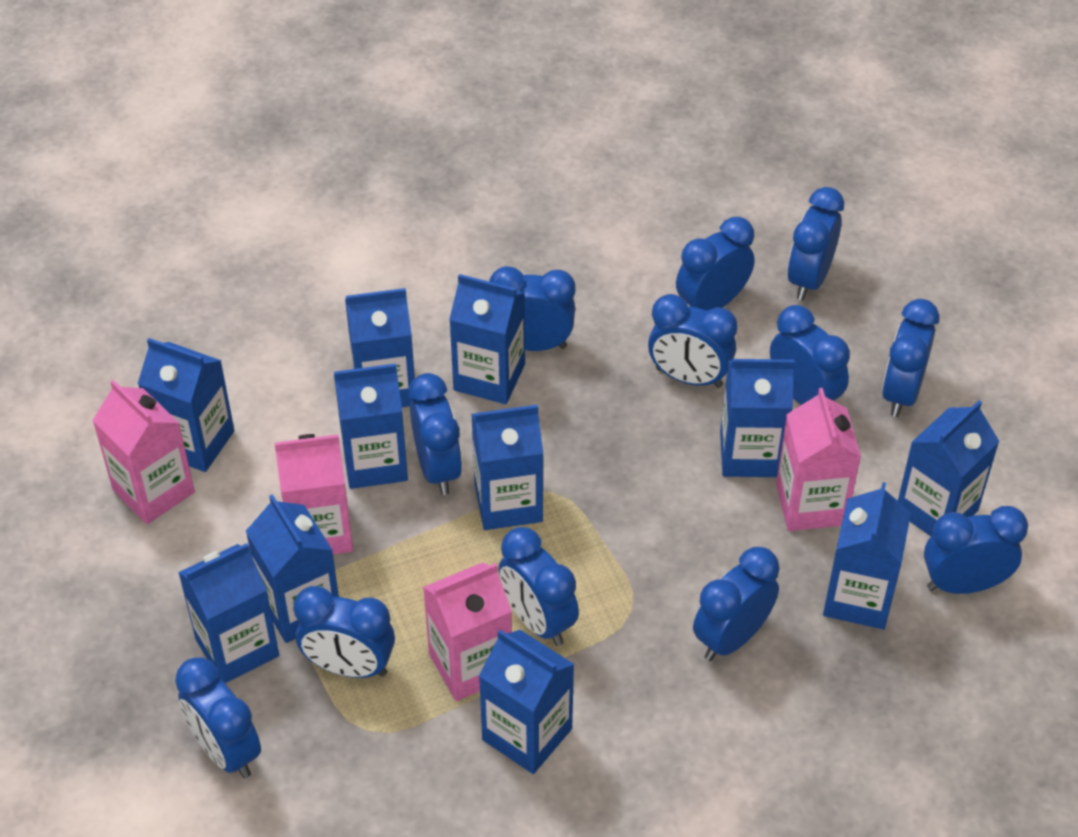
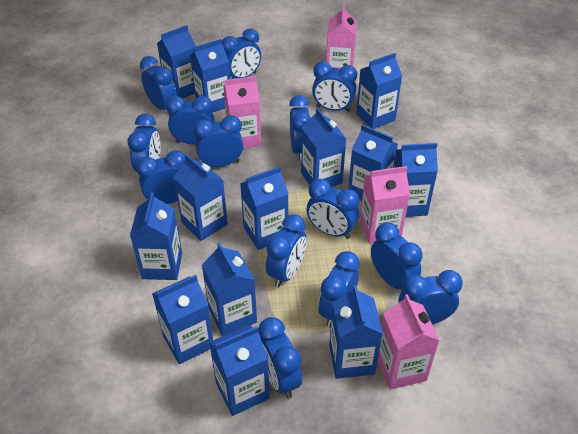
blue carton: 11 -> 13
blue clock: 12 -> 14

